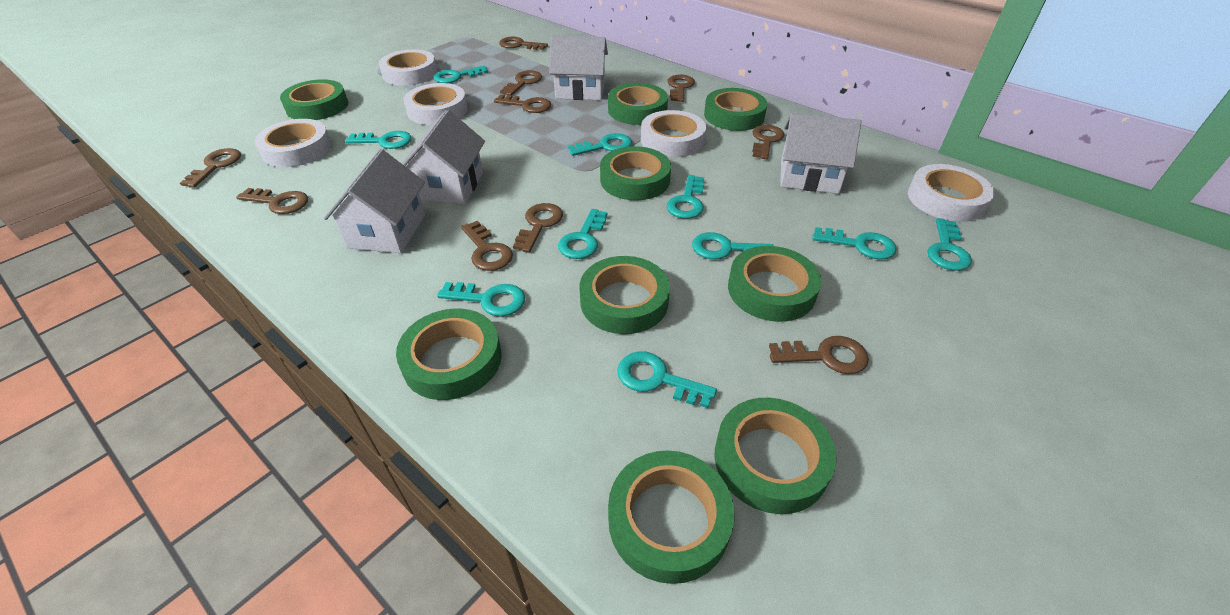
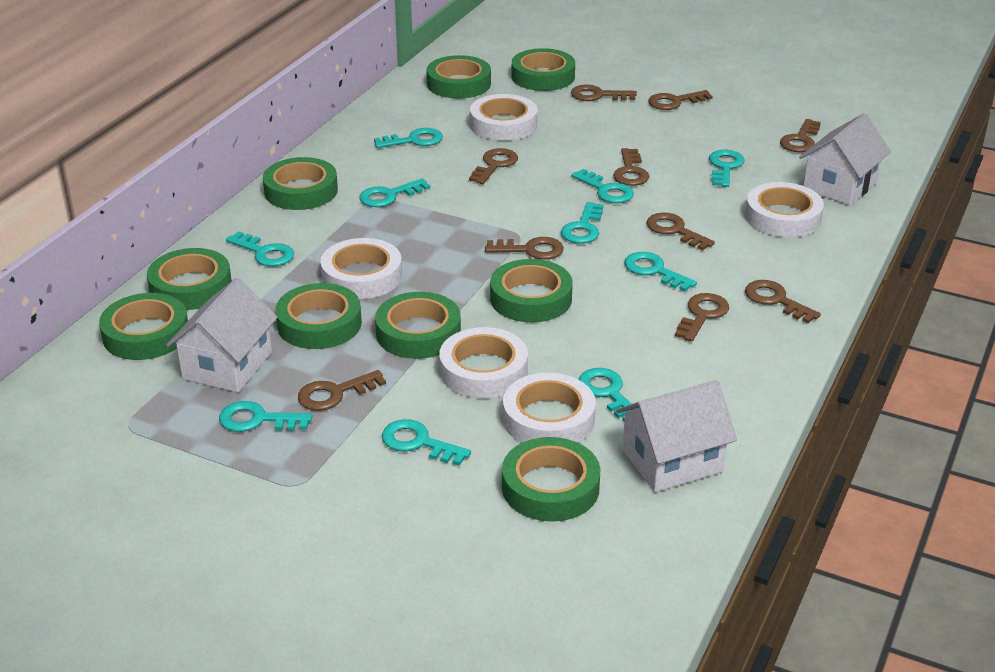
white house: 4 -> 3

